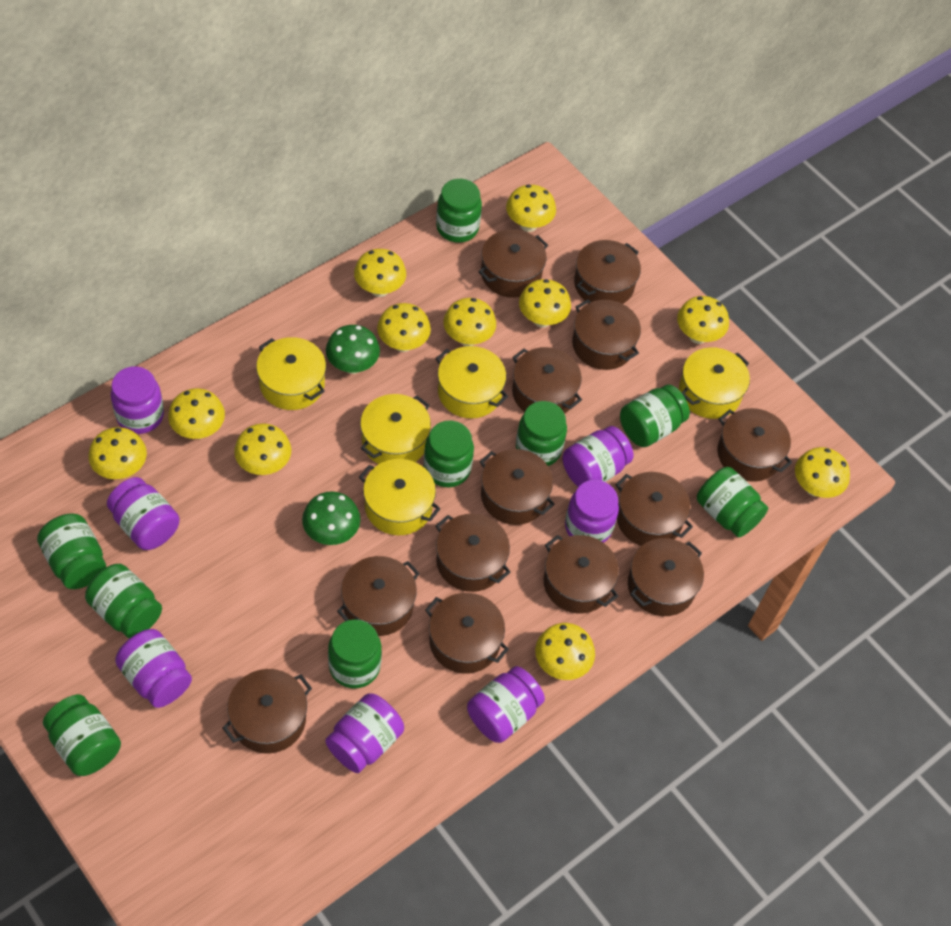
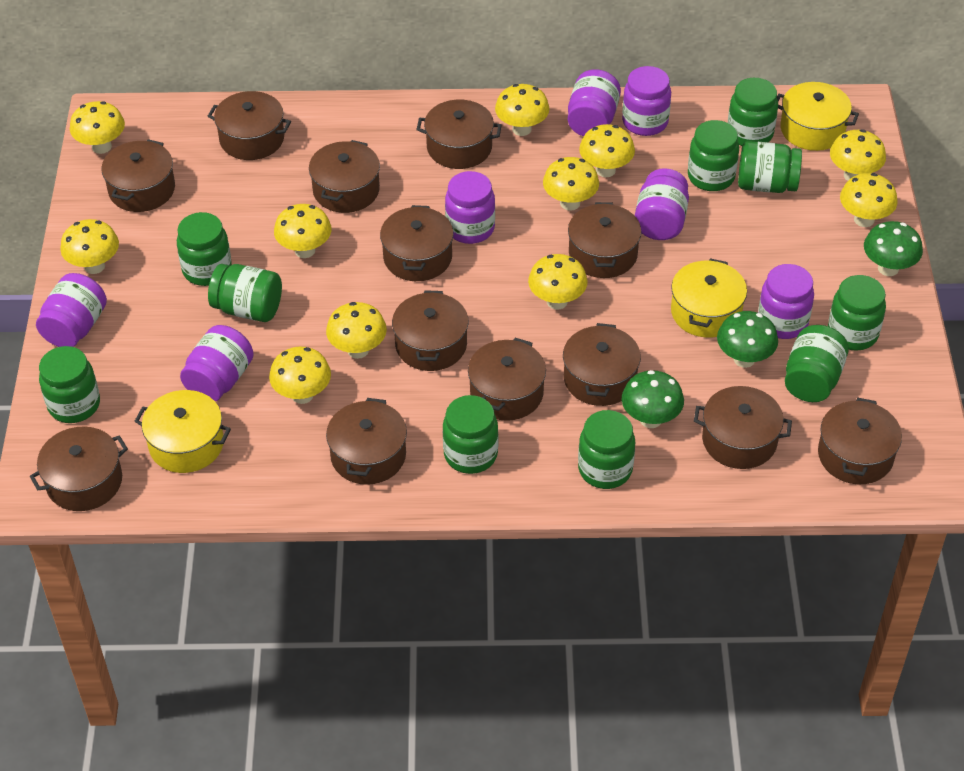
green jar: 9 -> 10
green mushroom: 2 -> 3
yellow pot: 5 -> 3

